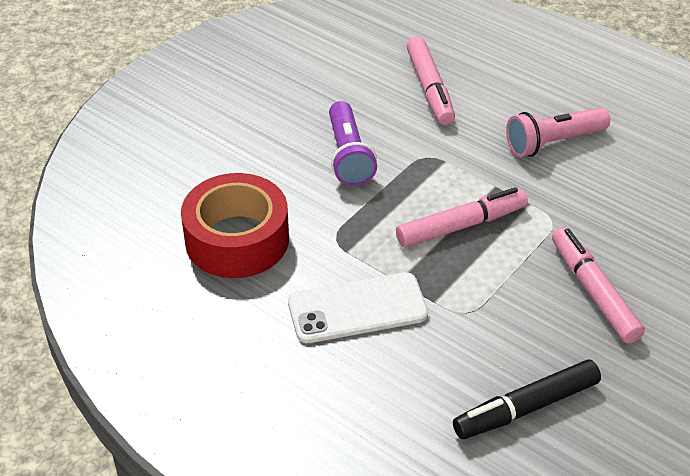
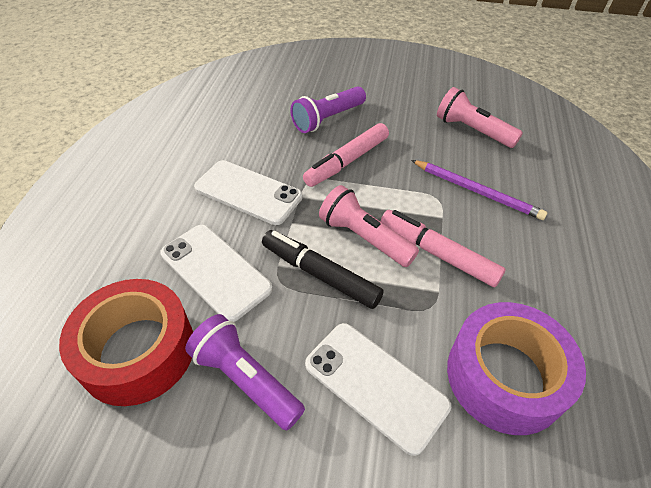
pink flashlight: 1 -> 2
pink marker: 3 -> 2
purple flashlight: 1 -> 2
purple pencil: 0 -> 1
purple tape: 0 -> 1
white phone: 1 -> 3

